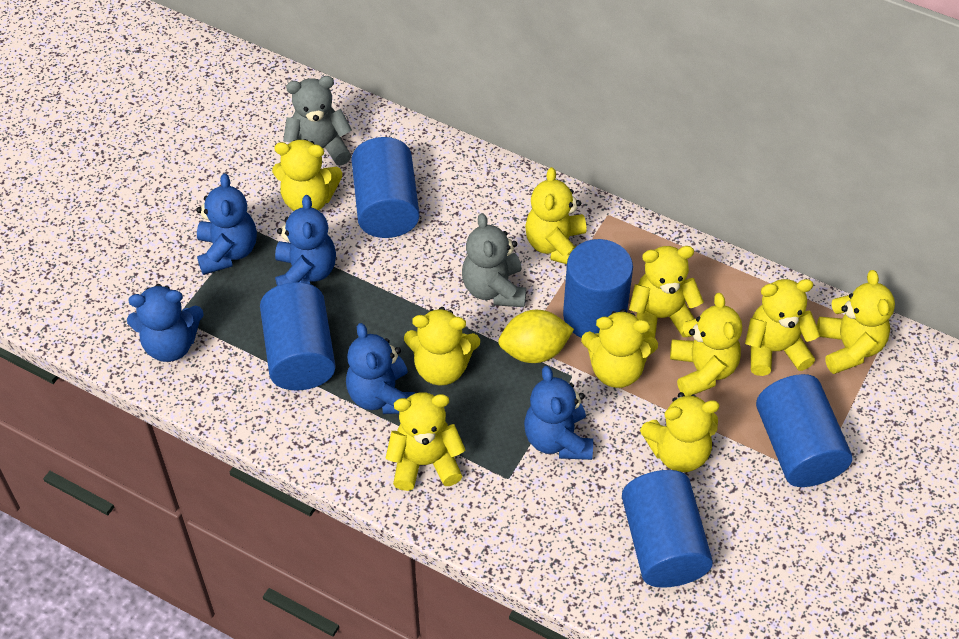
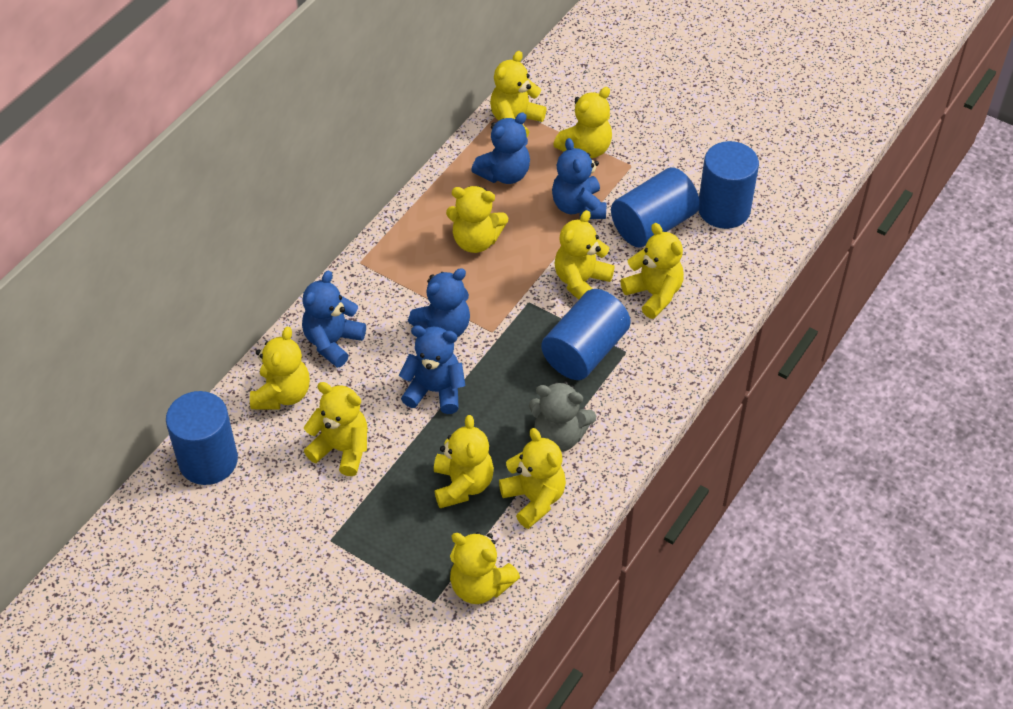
blue cylinder: 5 -> 4
grey teddy bear: 2 -> 1
yellow lemon: 1 -> 0

